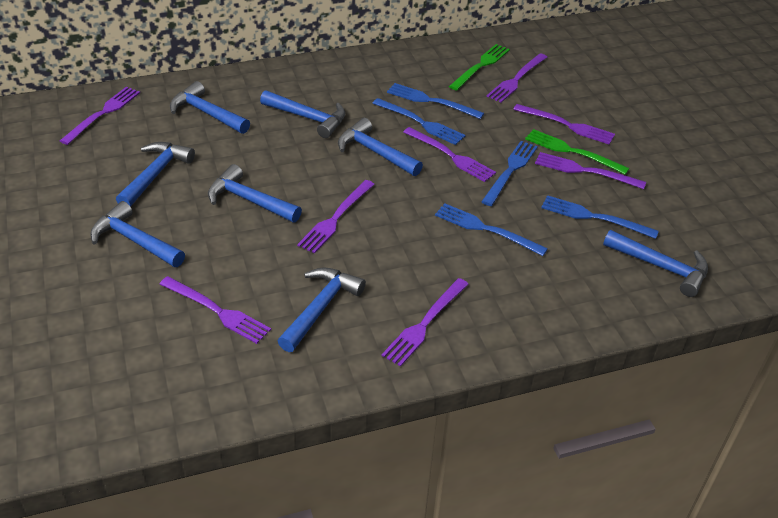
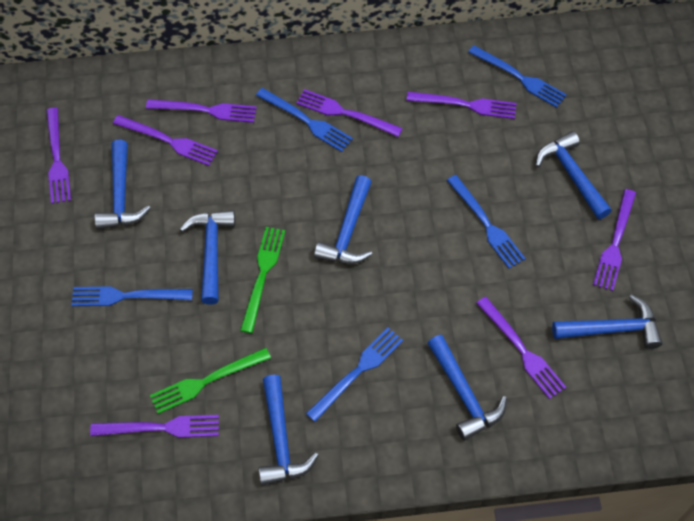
blue hammer: 8 -> 7

